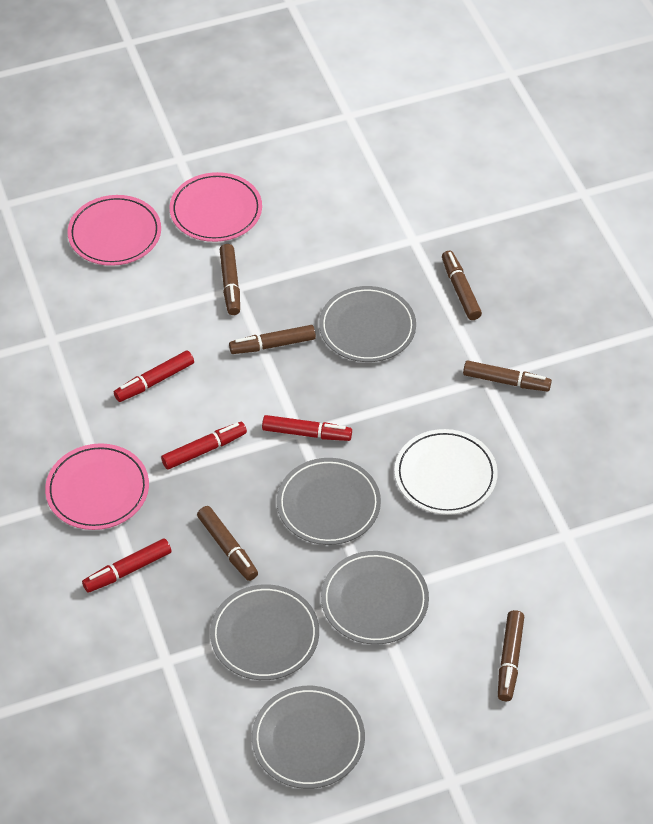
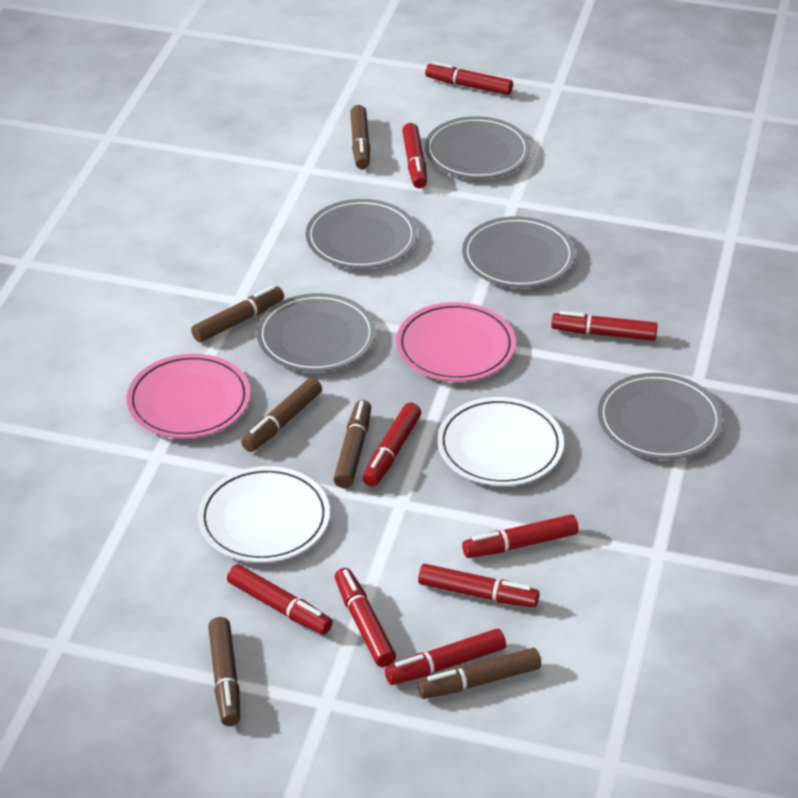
pink plate: 3 -> 2
red marker: 4 -> 9
white plate: 1 -> 2

